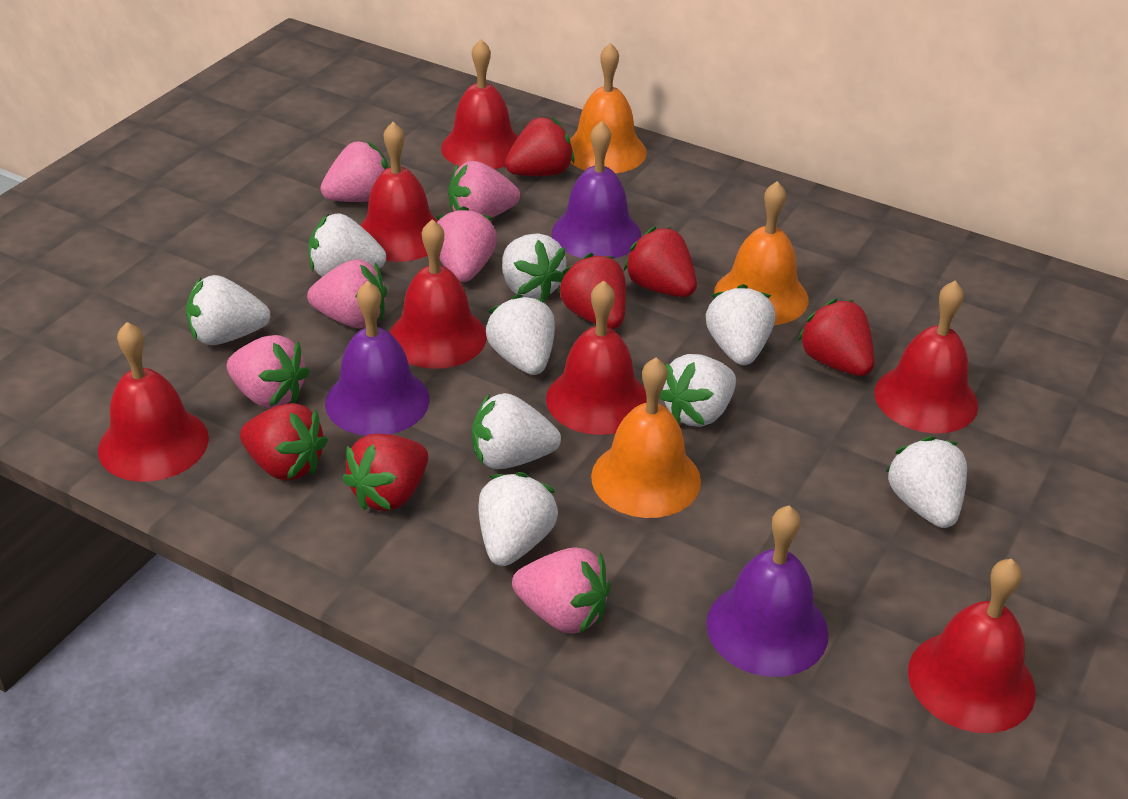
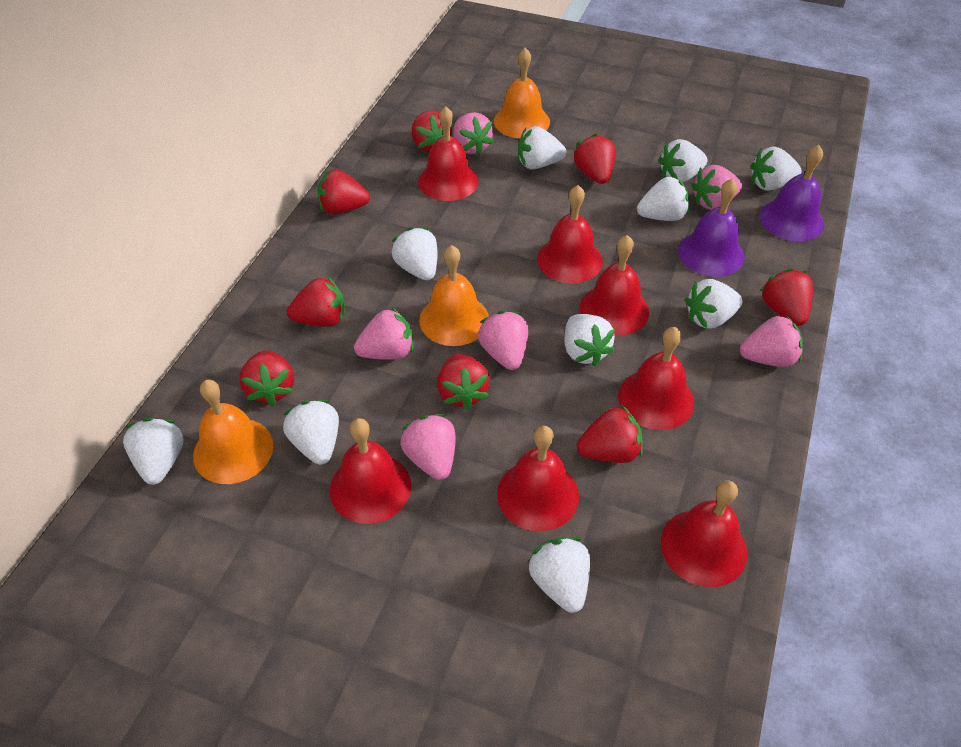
purple bell: 3 -> 2
red strawberry: 6 -> 8
white strawberry: 9 -> 10

